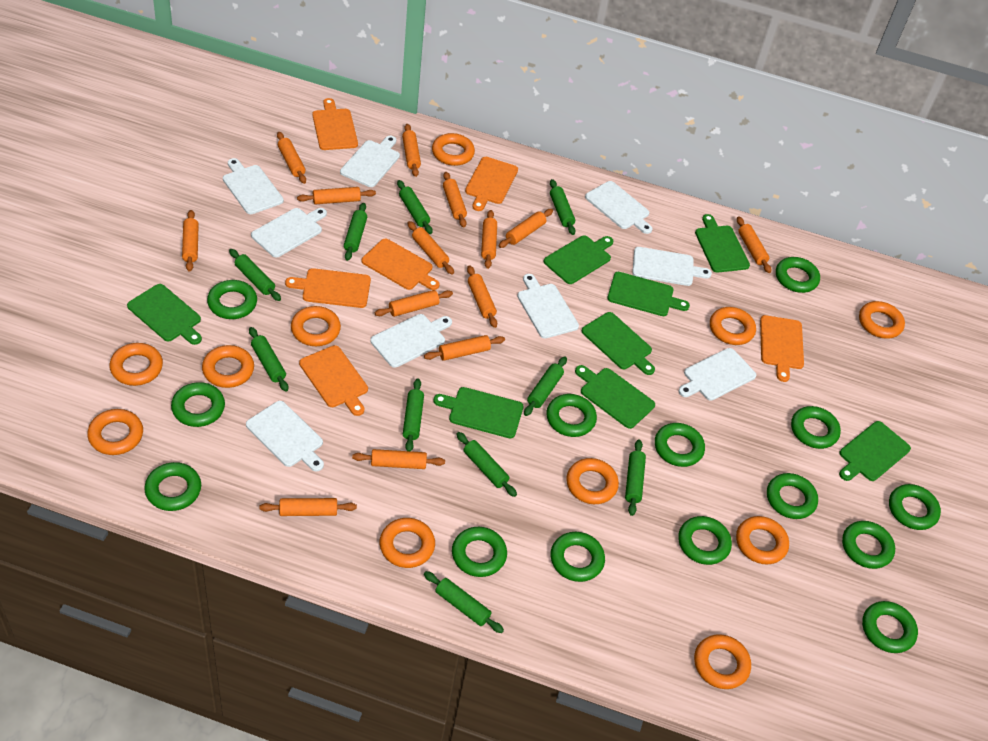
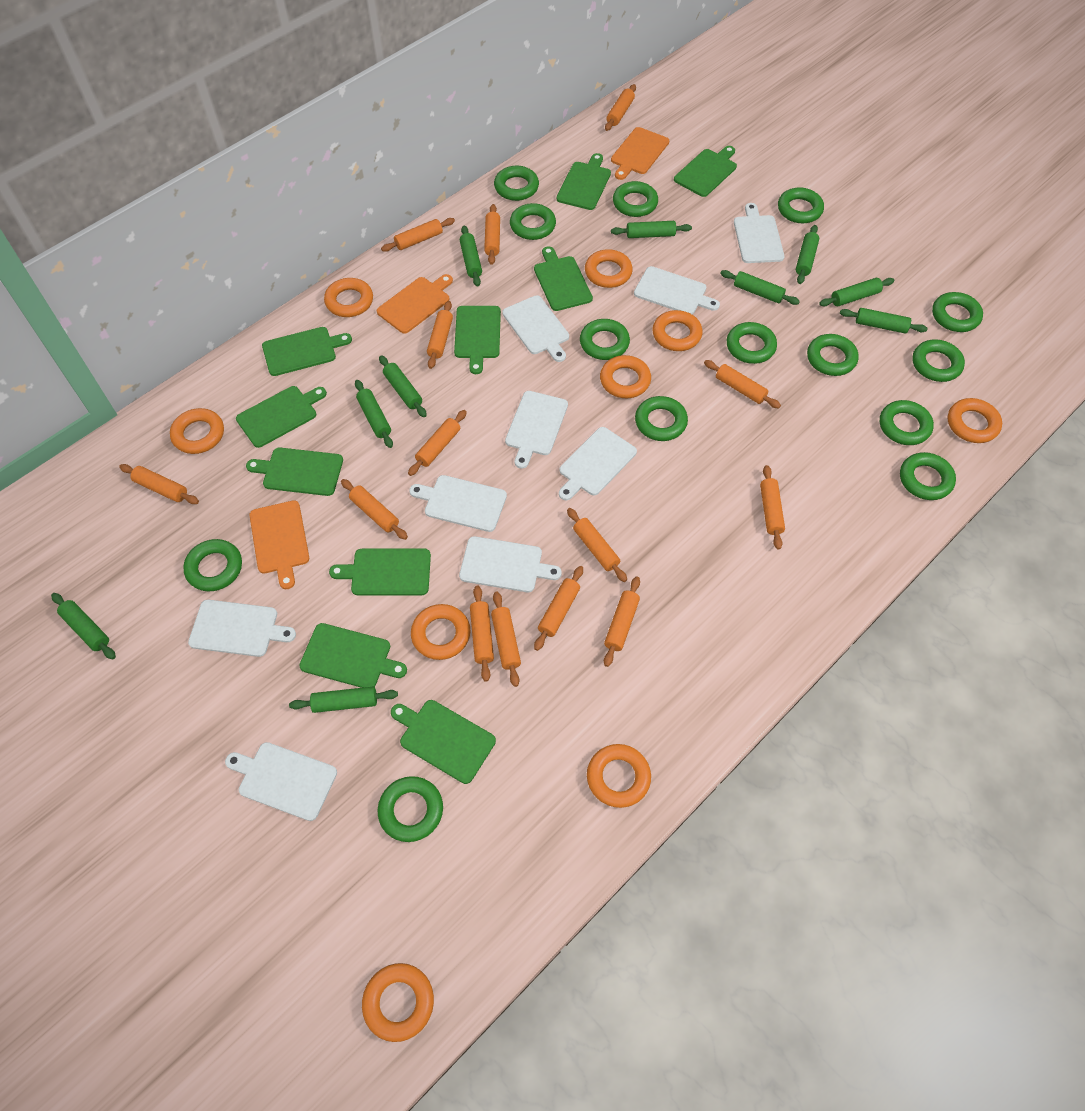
green cutting board: 8 -> 10
orange cutting board: 6 -> 3
orange ring: 11 -> 9

